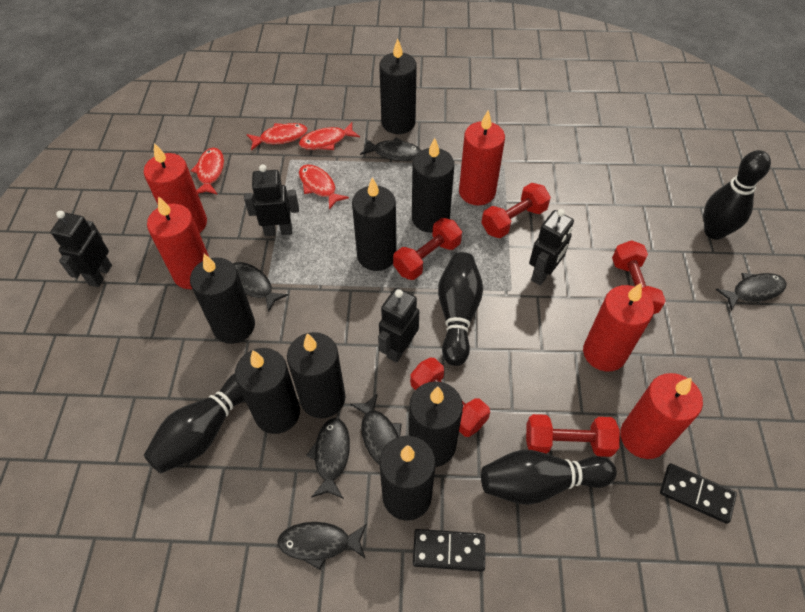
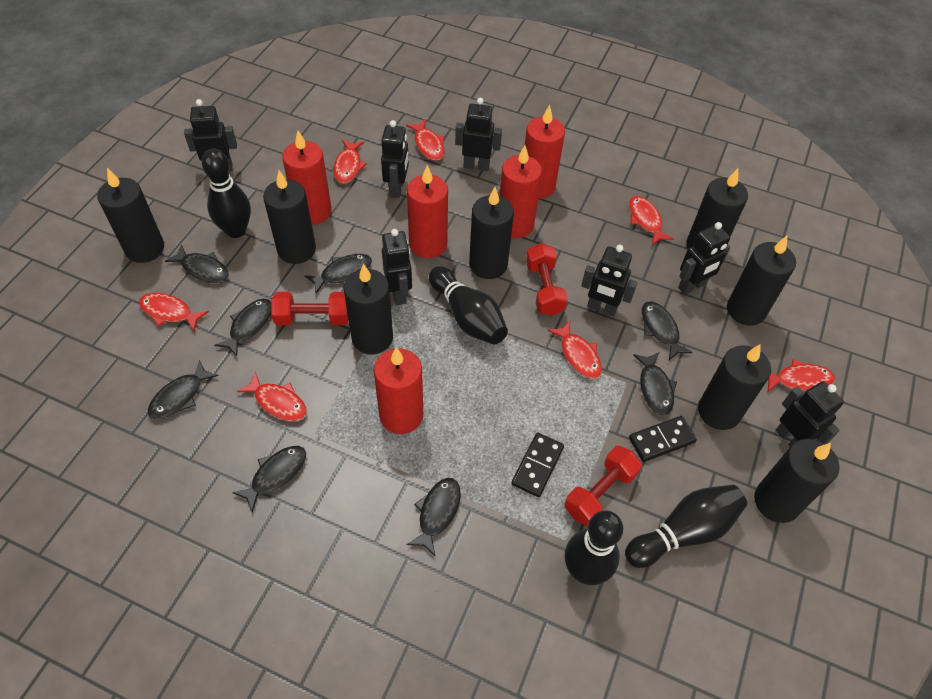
black fish: 6 -> 8
black robot: 4 -> 7
red dumbbell: 5 -> 3
red fish: 4 -> 7

